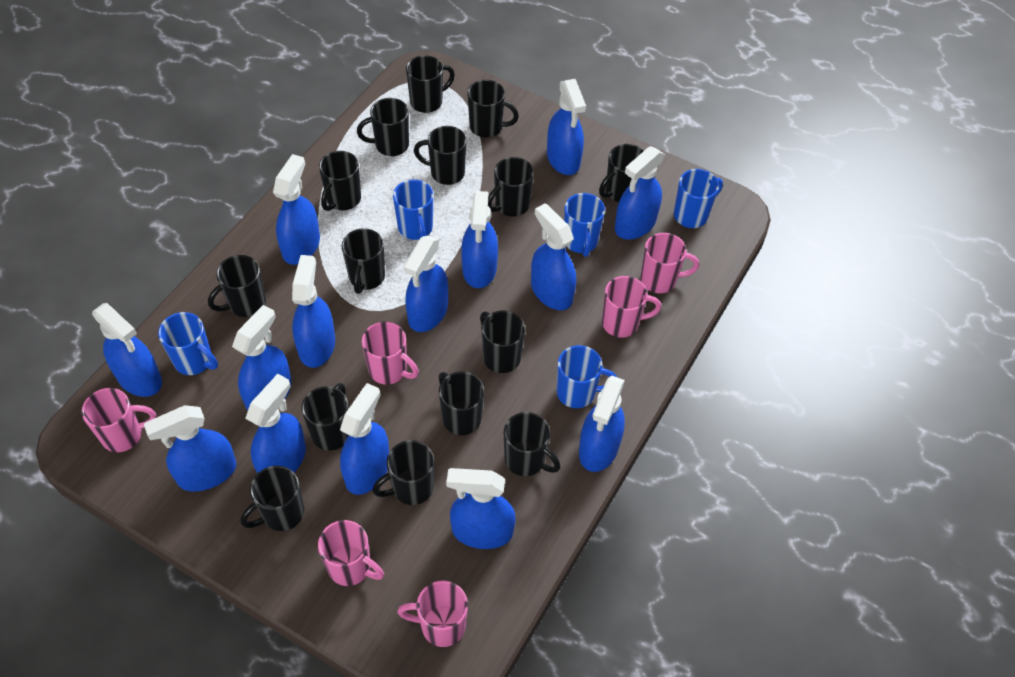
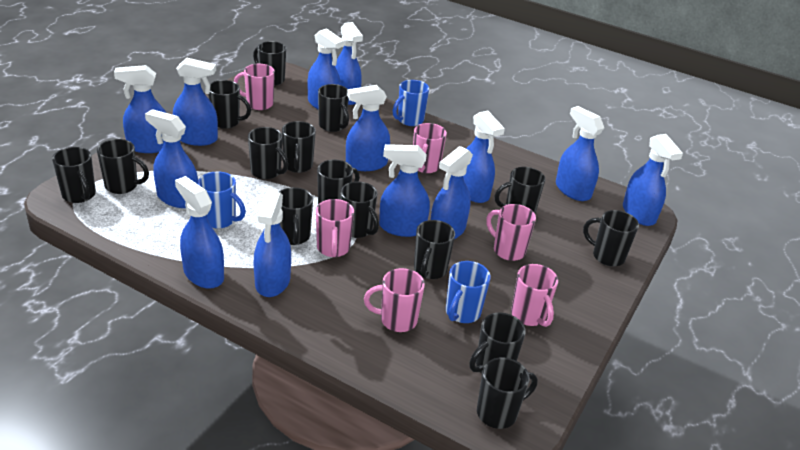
blue mug: 5 -> 3
blue spray bottle: 14 -> 13

